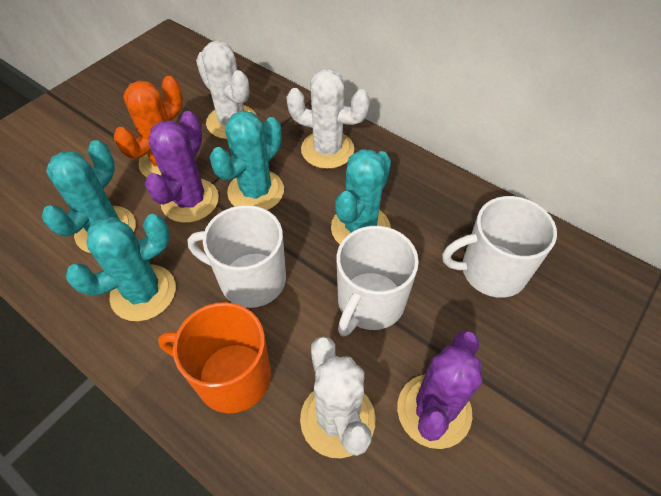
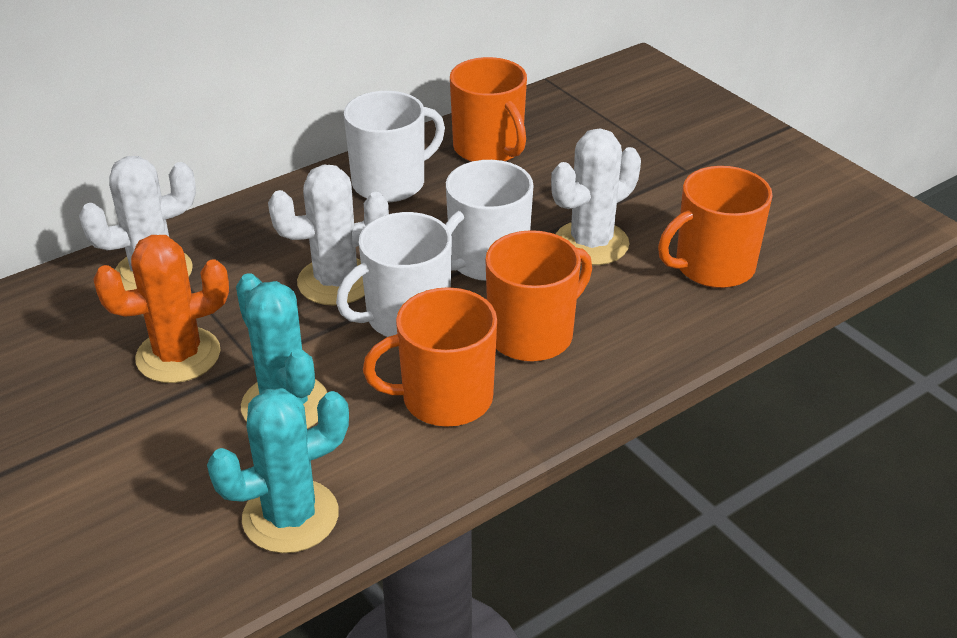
orange mug: 1 -> 4
purple cactus: 2 -> 0
turquoise cactus: 4 -> 2

